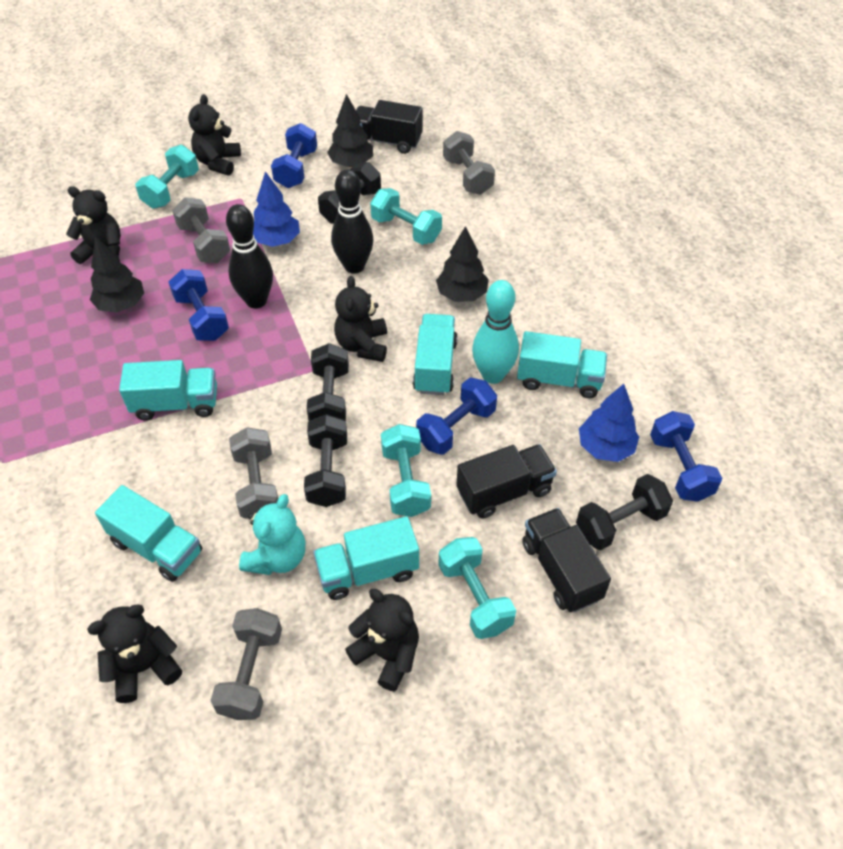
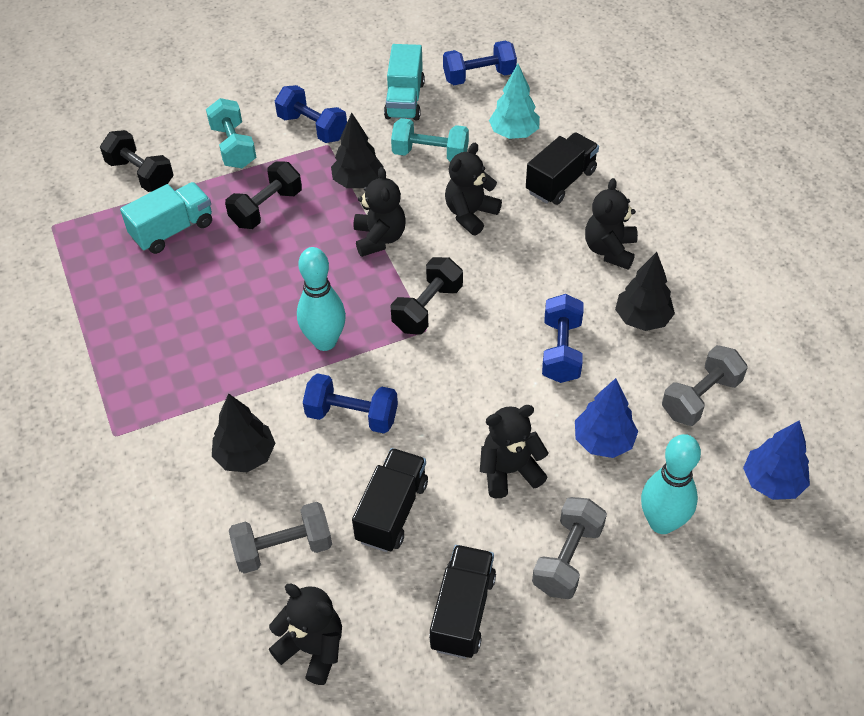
black bowling pin: 2 -> 0
black dumbbell: 4 -> 3
grey dumbbell: 4 -> 3
turquoise bowling pin: 1 -> 2
turquoise dumbbell: 4 -> 2
turquoise teddy bear: 1 -> 0
turquoise tree: 0 -> 1
turquoise truck: 5 -> 2

